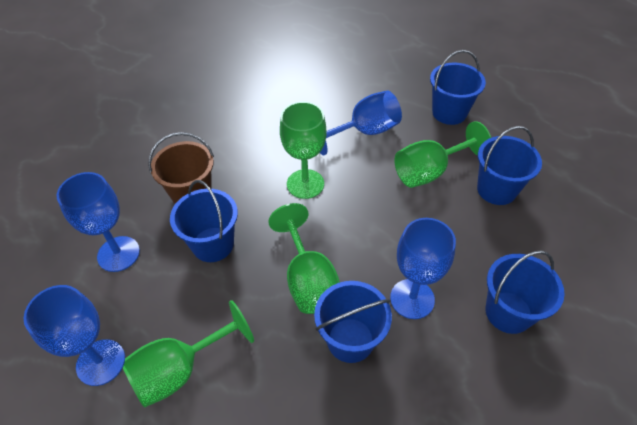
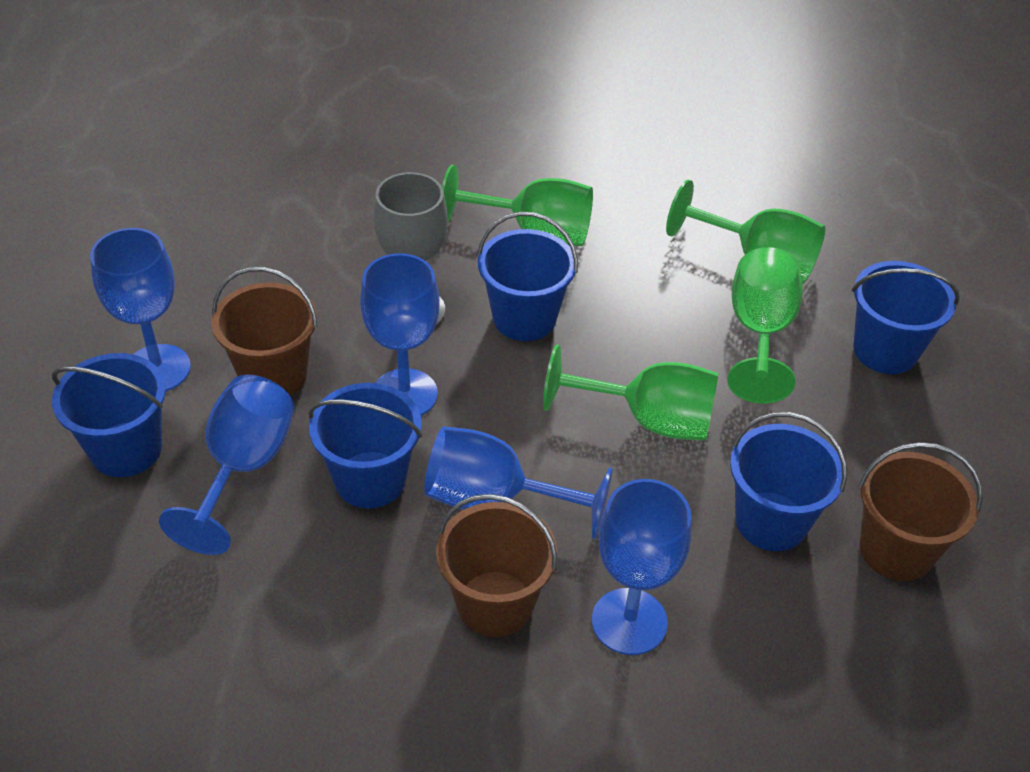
blue goblet: 4 -> 5
brown bucket: 1 -> 3
grey goblet: 0 -> 1

